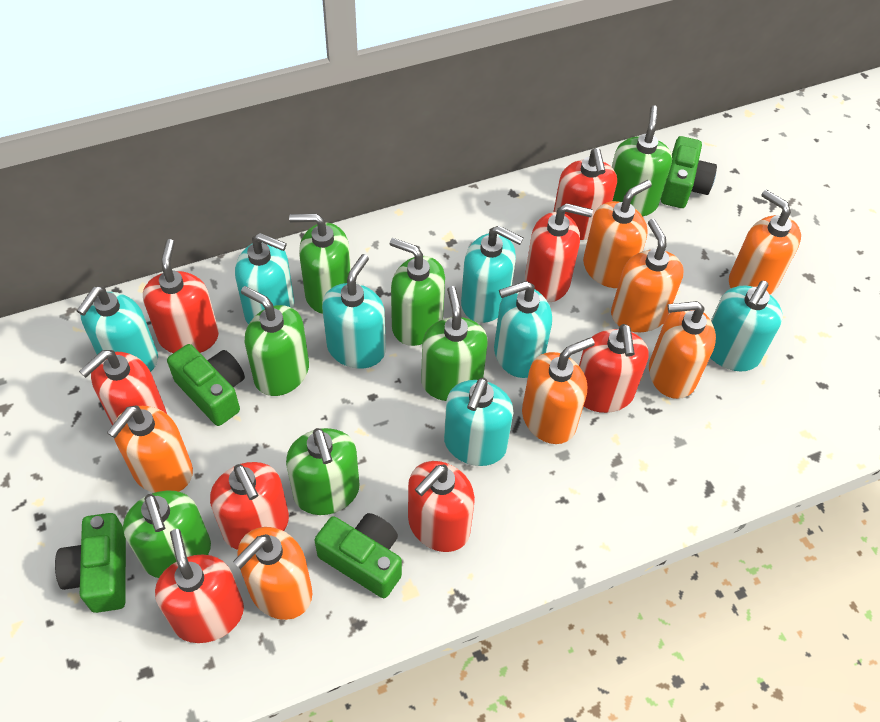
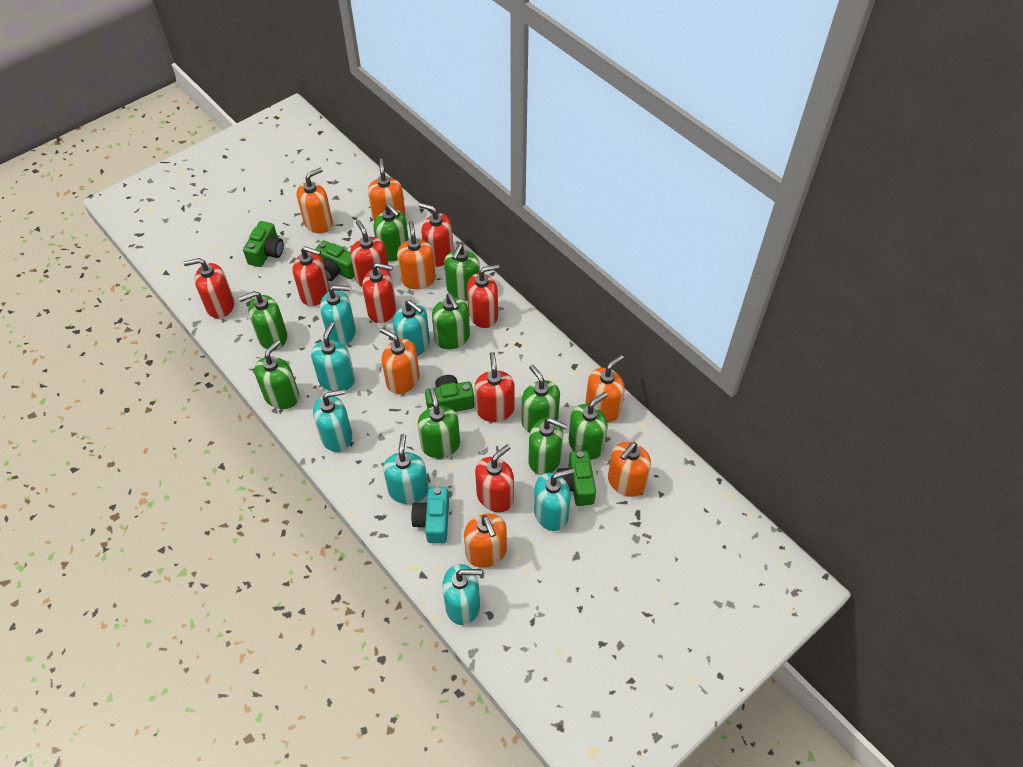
green soap dispenser: 7 -> 9
turquoise camera: 0 -> 1

